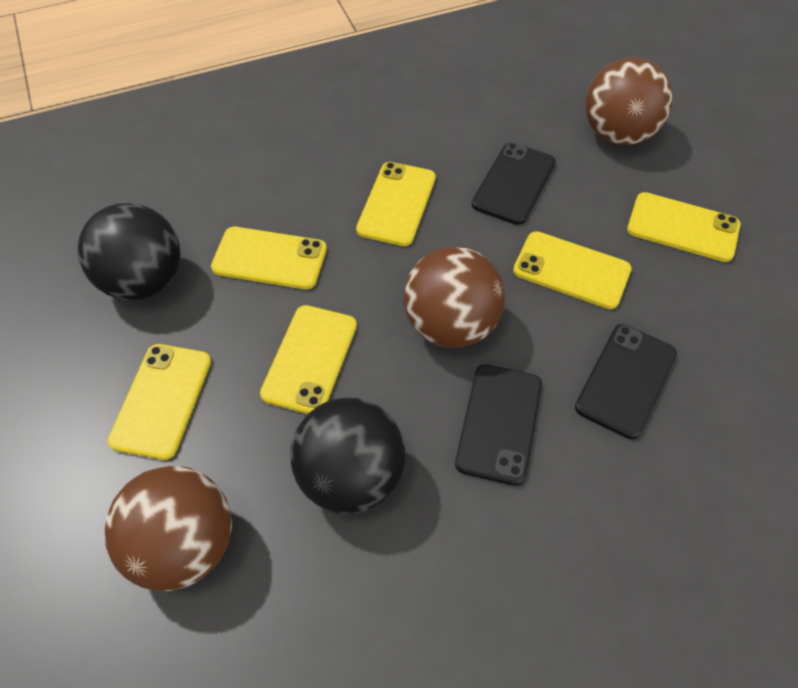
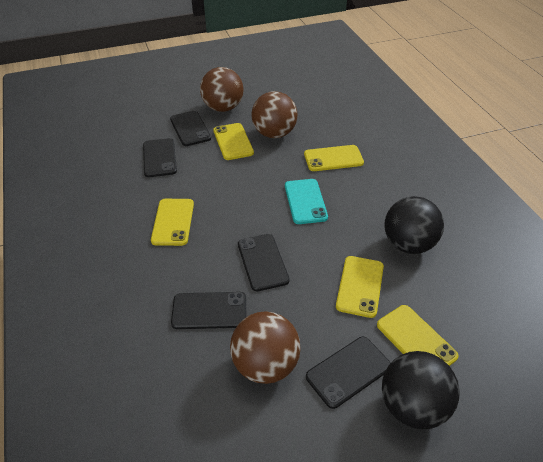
black phone: 3 -> 5
turquoise phone: 0 -> 1
yellow phone: 6 -> 5

